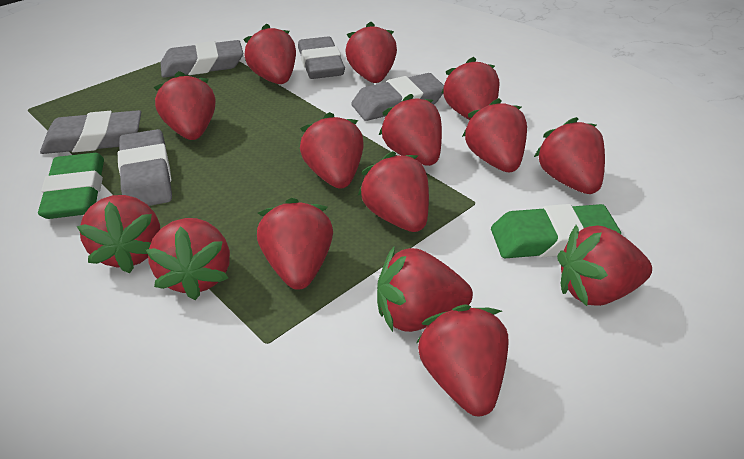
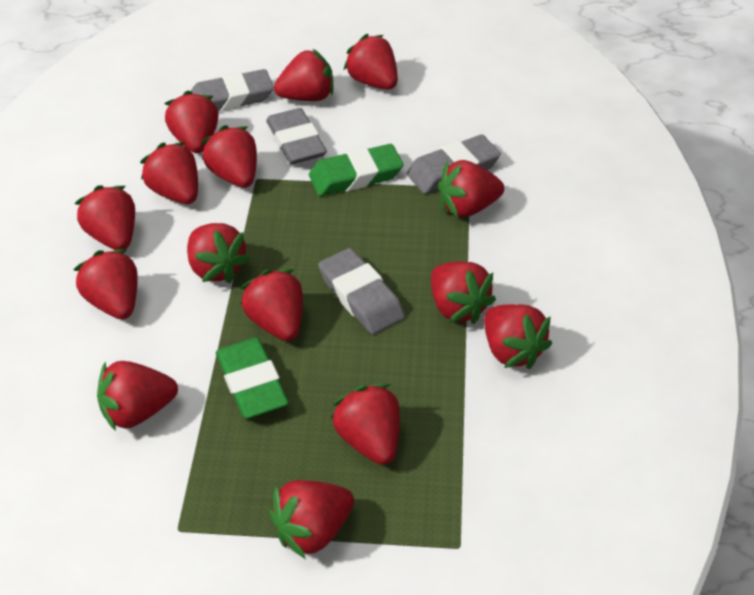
grey eraser: 5 -> 4

